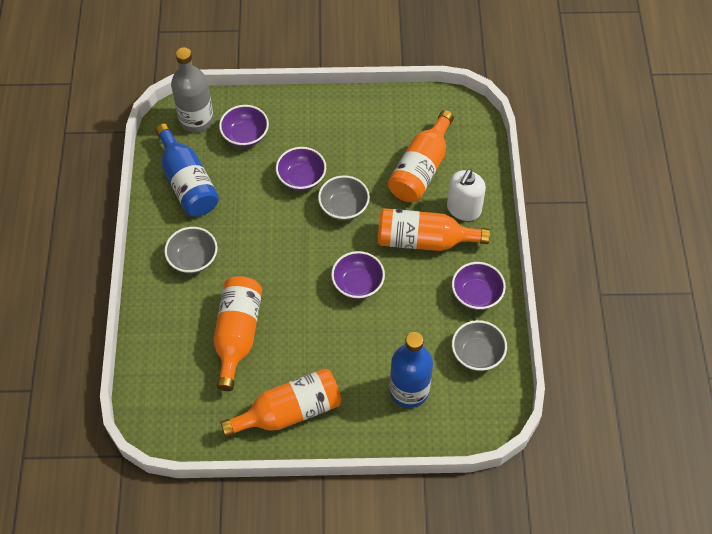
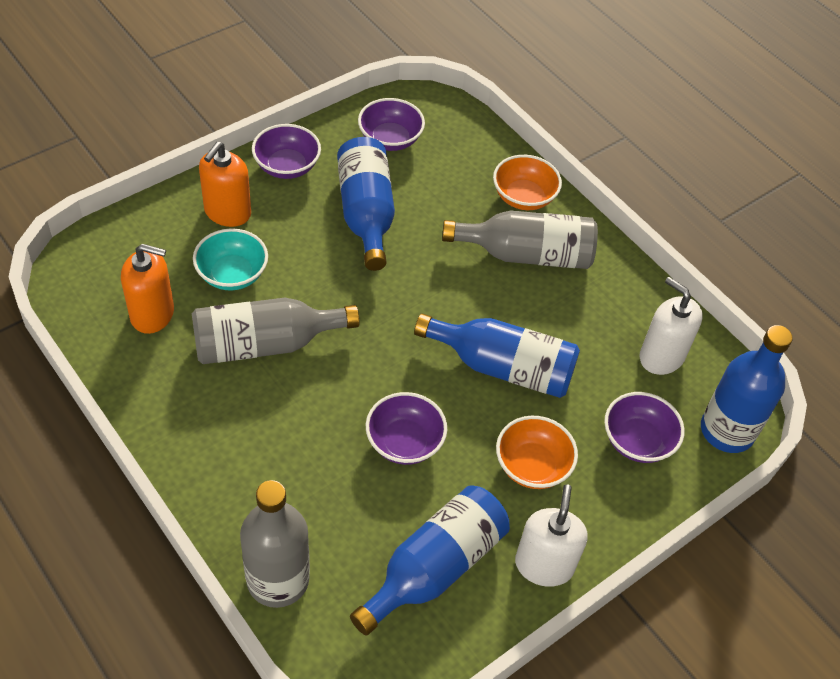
blue bottle: 2 -> 4
grey bottle: 1 -> 3
grey bowl: 3 -> 0
orange bottle: 4 -> 0
orange bowl: 0 -> 2
orange soap dispenser: 0 -> 2
turquoise bowl: 0 -> 1
white soap dispenser: 1 -> 2

